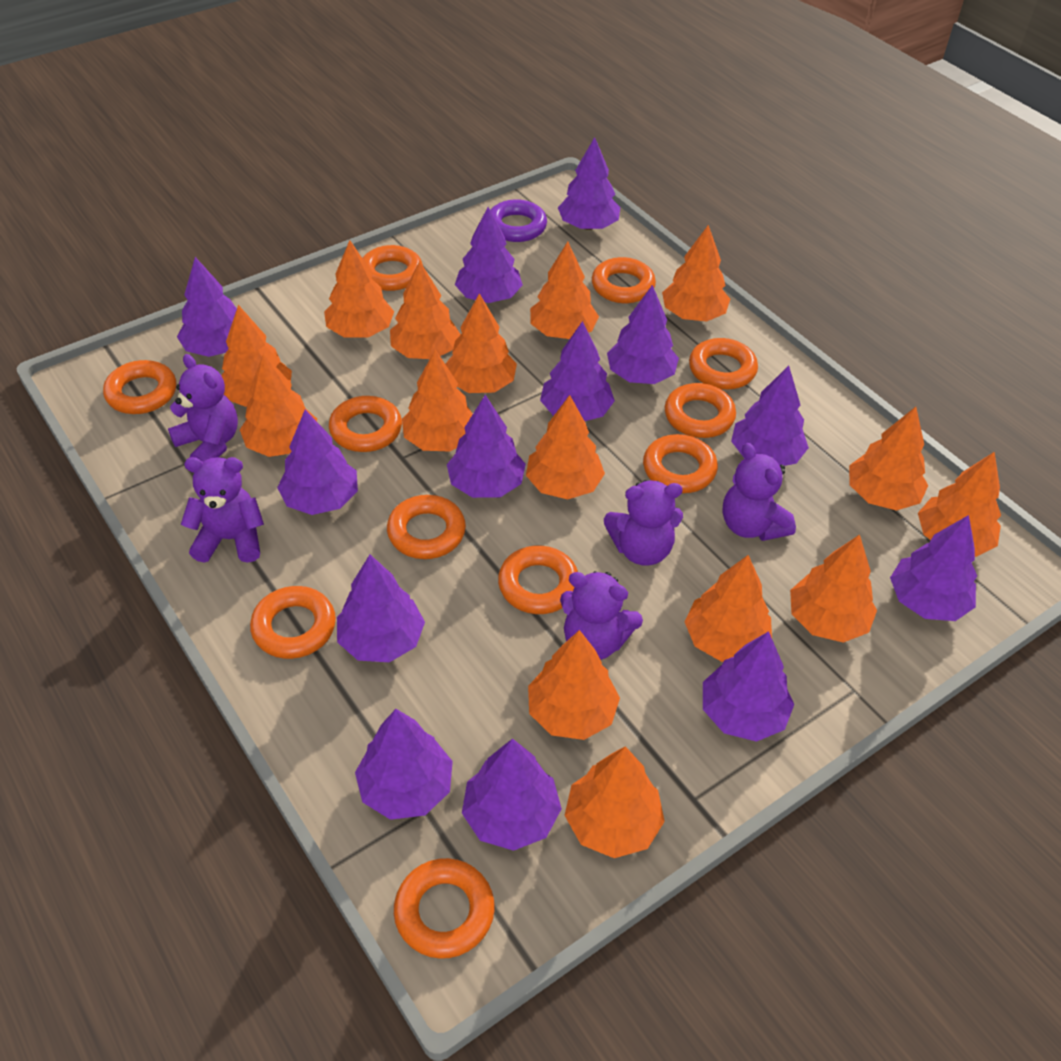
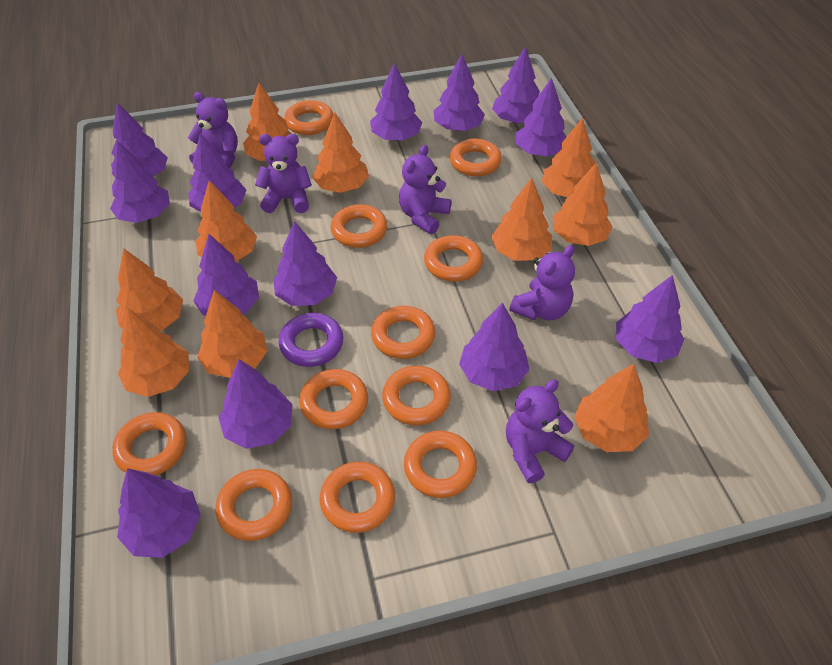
orange tree: 15 -> 10

